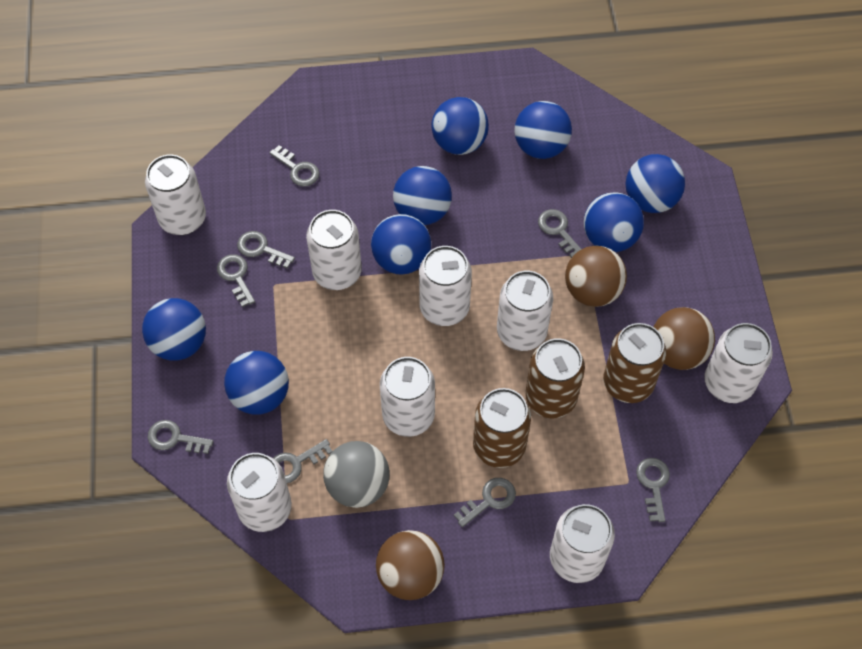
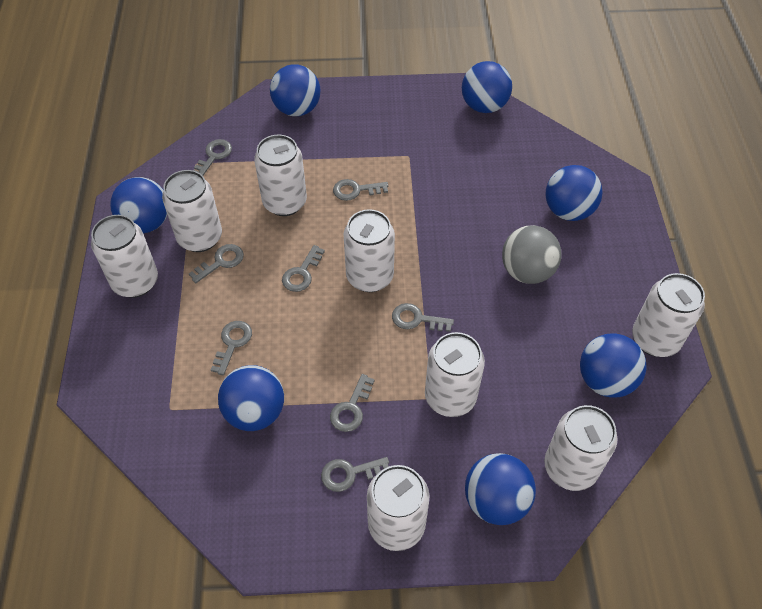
blue ball: 8 -> 7
brown ball: 3 -> 0
brown can: 3 -> 0

